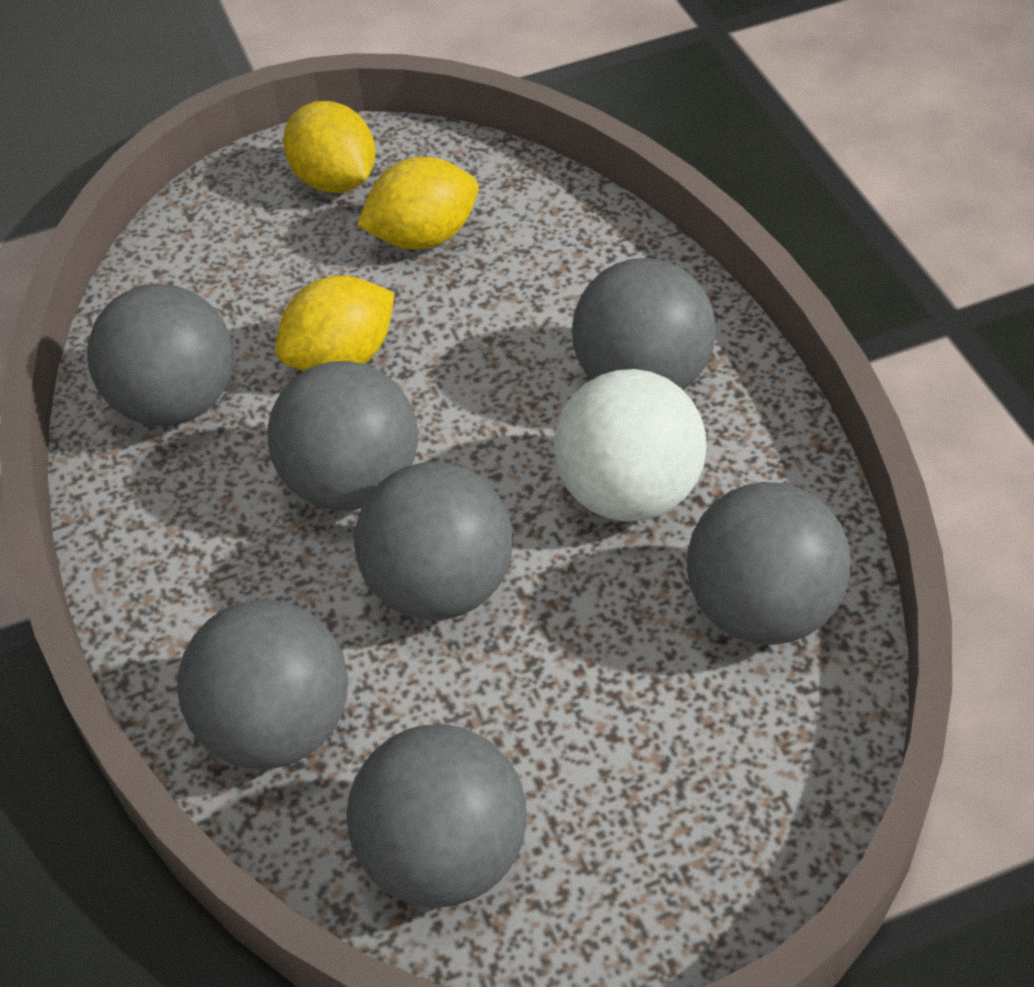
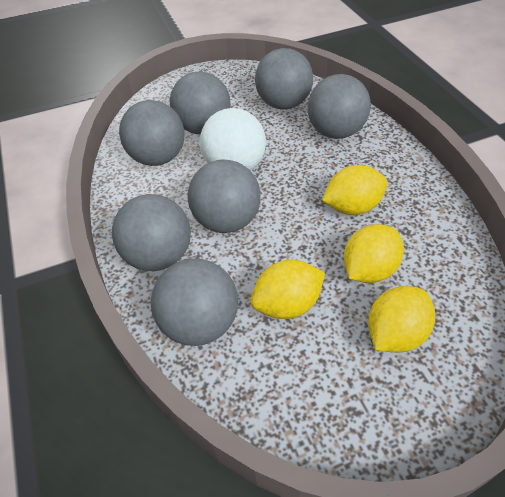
yellow lemon: 3 -> 4

